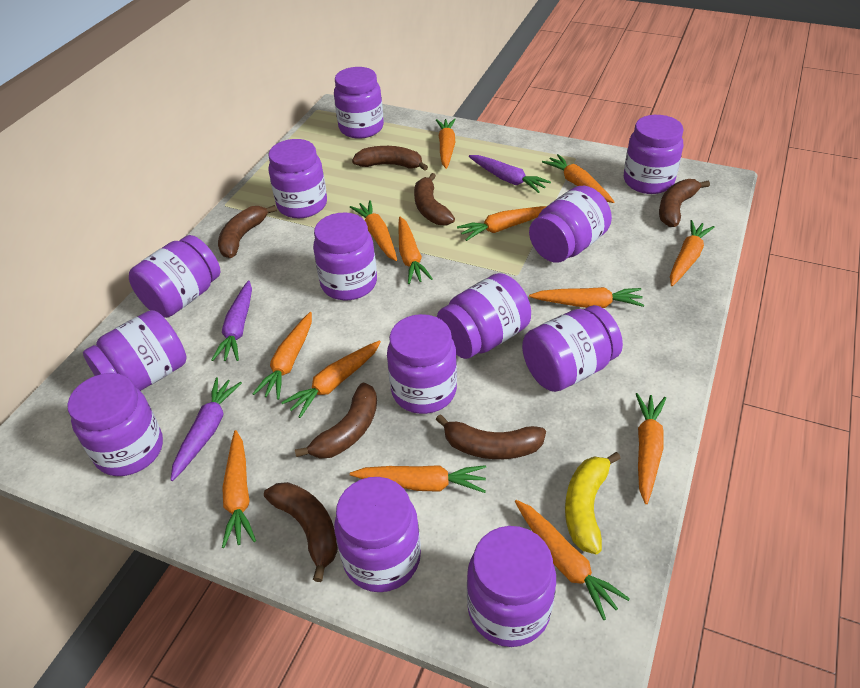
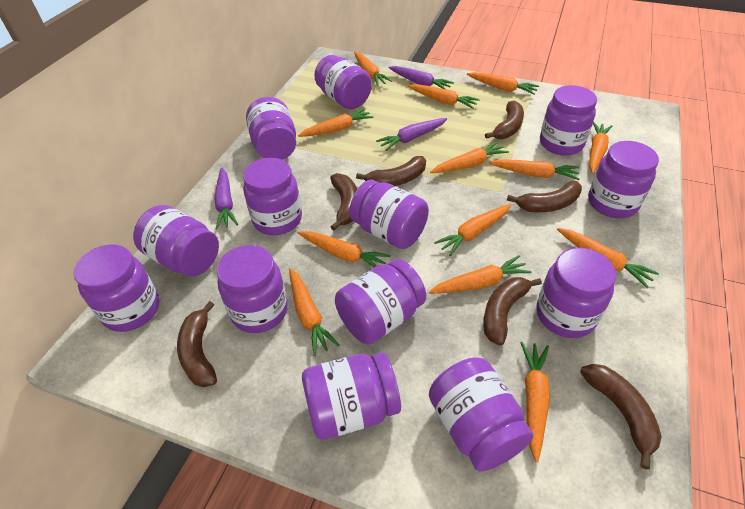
yellow banana: 1 -> 0

